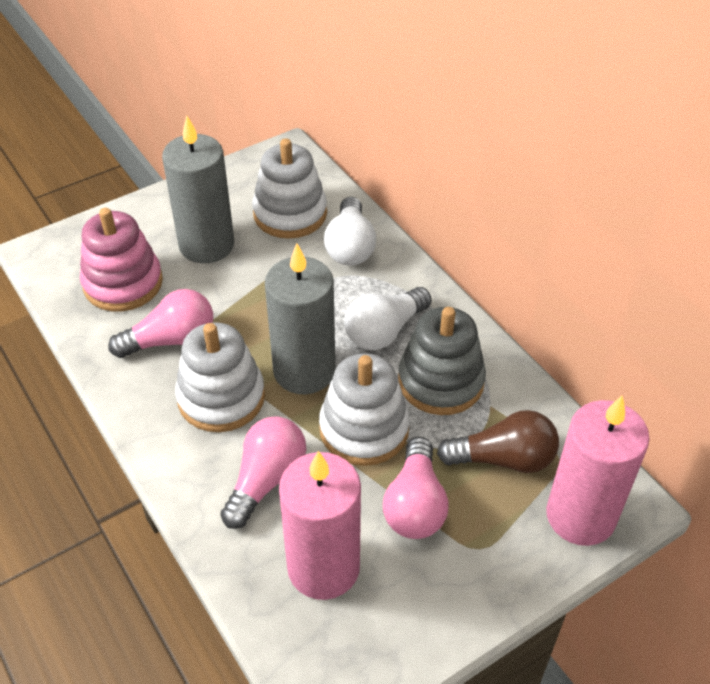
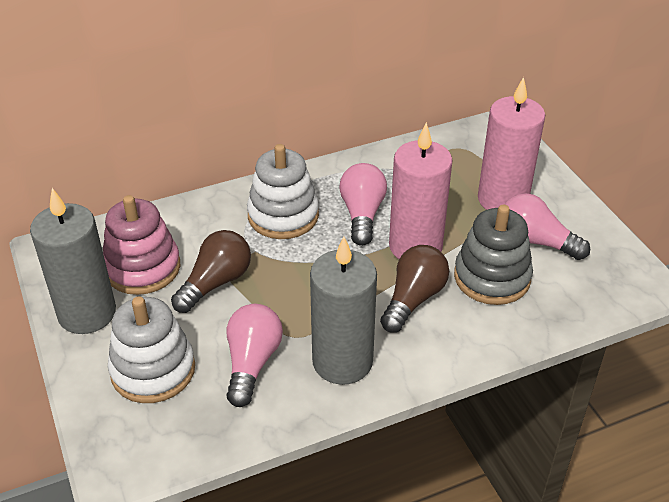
brown light bulb: 1 -> 2
white light bulb: 2 -> 0
white stacking toy: 3 -> 2

